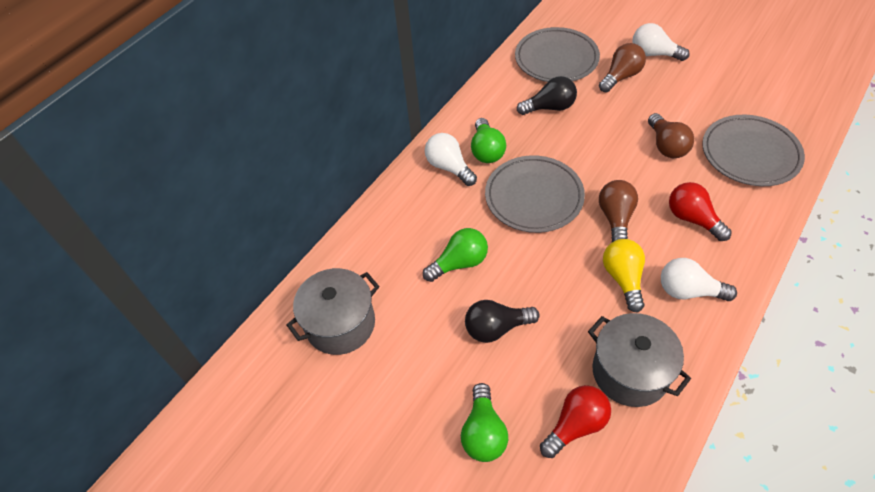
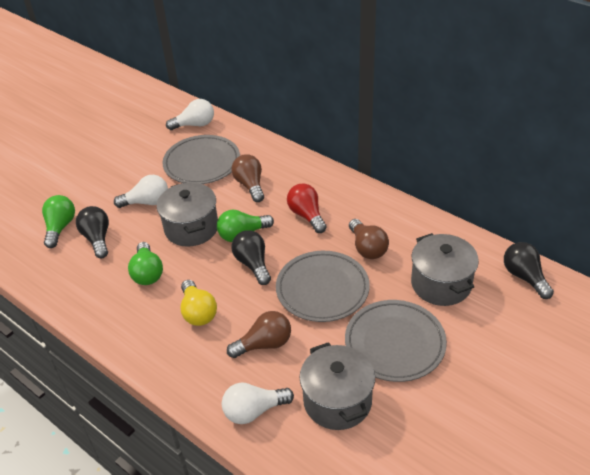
black light bulb: 2 -> 3
grey pot: 2 -> 3
red light bulb: 2 -> 1

